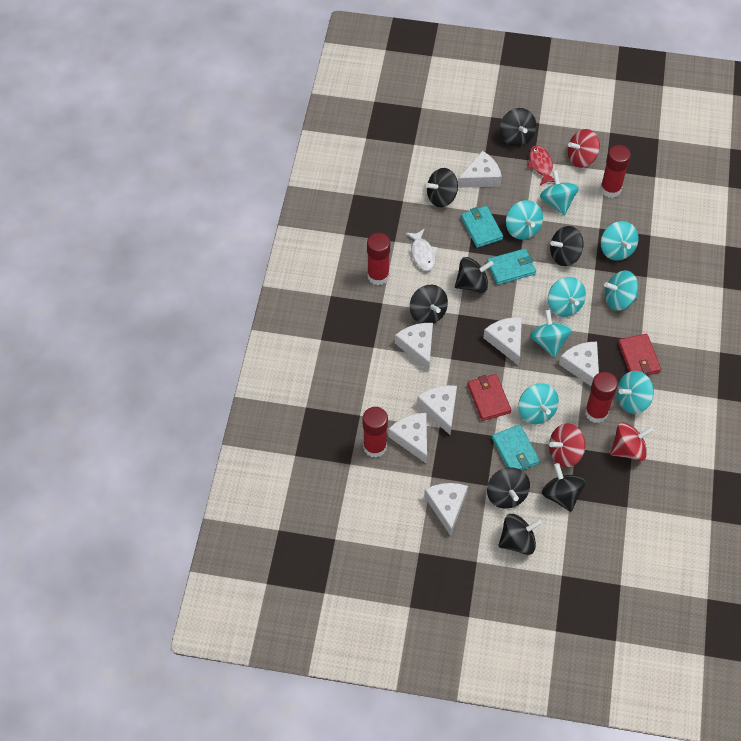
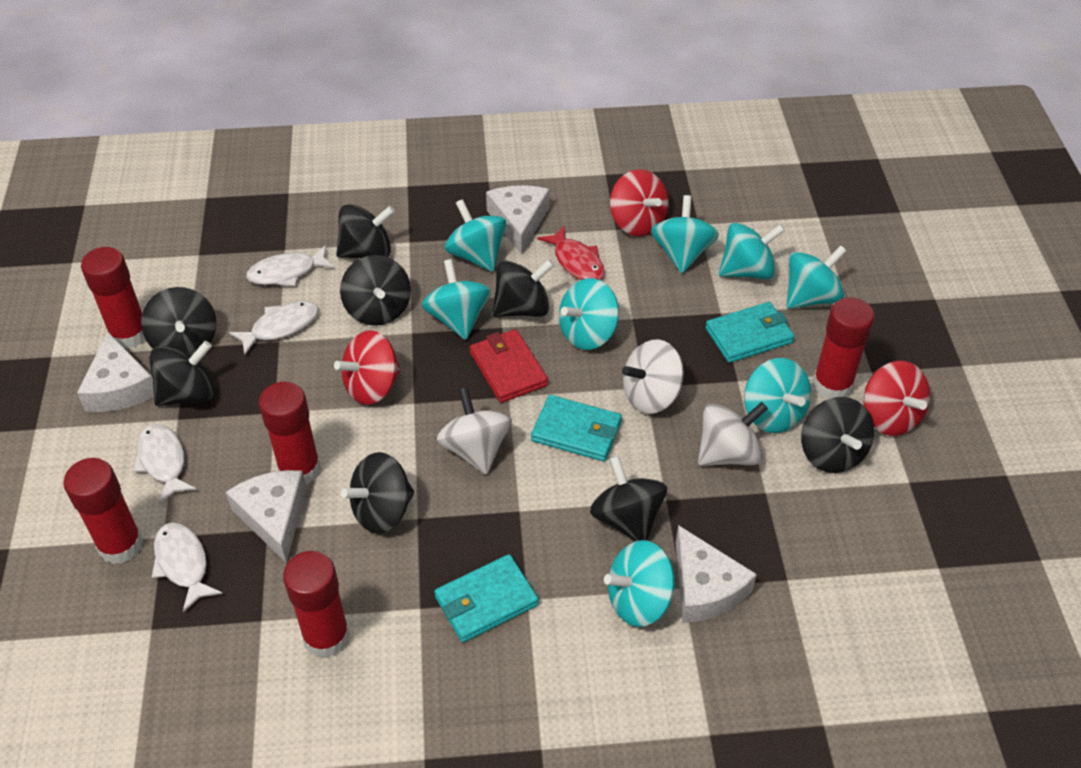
red glue stick: 4 -> 5
red wallet: 2 -> 1
white cheese: 7 -> 4
white fish: 1 -> 4
white spinning top: 0 -> 3

